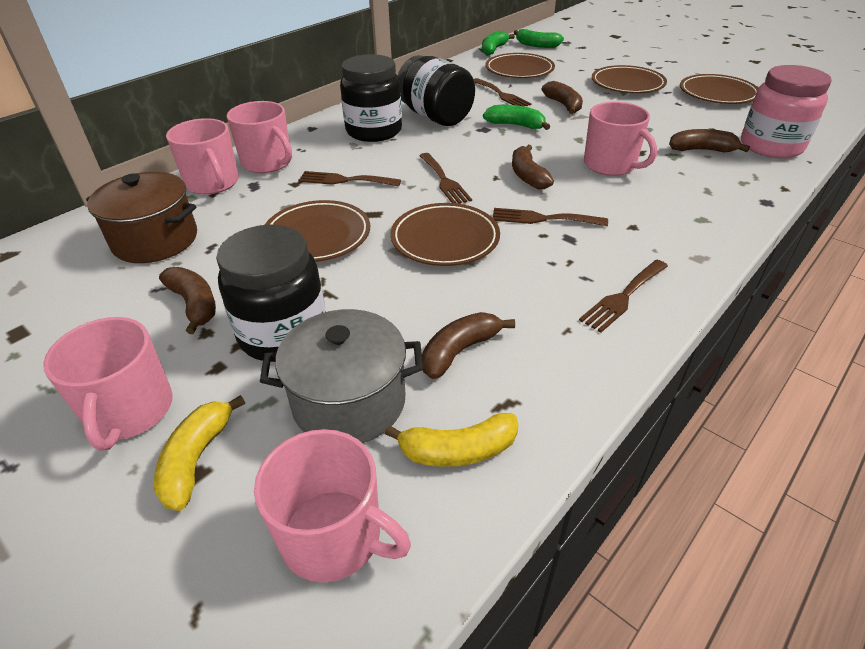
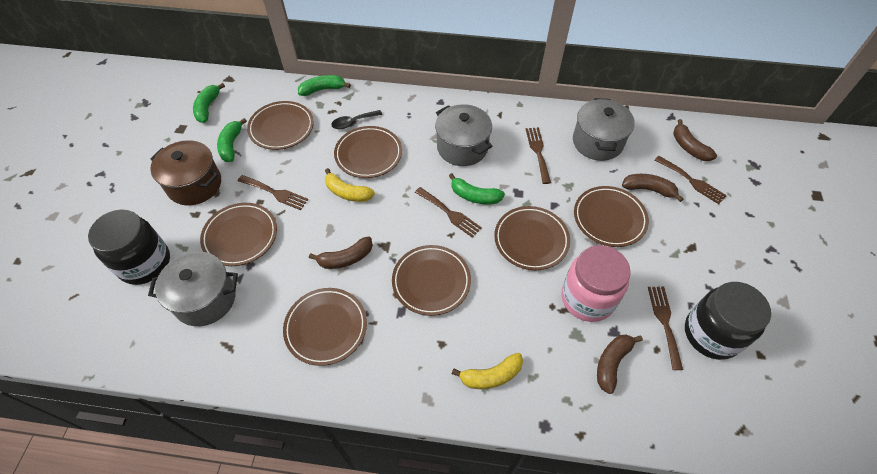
black jar: 3 -> 2
black spoon: 0 -> 1
brown banana: 5 -> 4
brown plate: 5 -> 7
green banana: 3 -> 4
grey pot: 1 -> 3
pink mug: 5 -> 0

